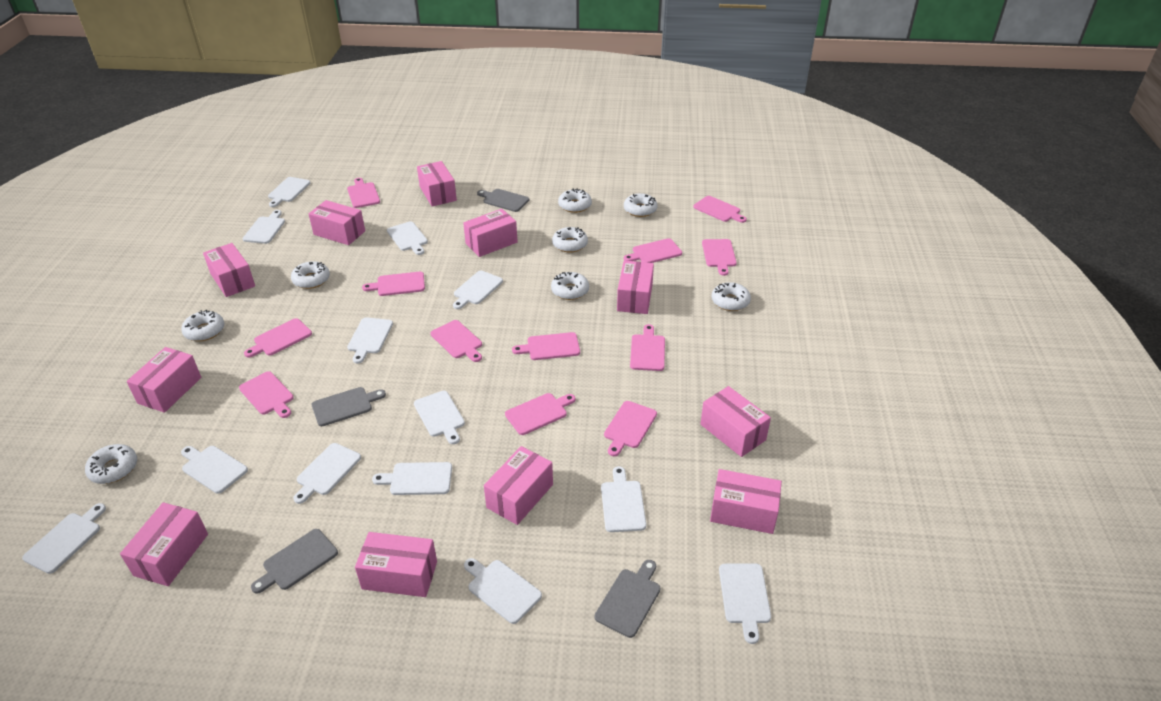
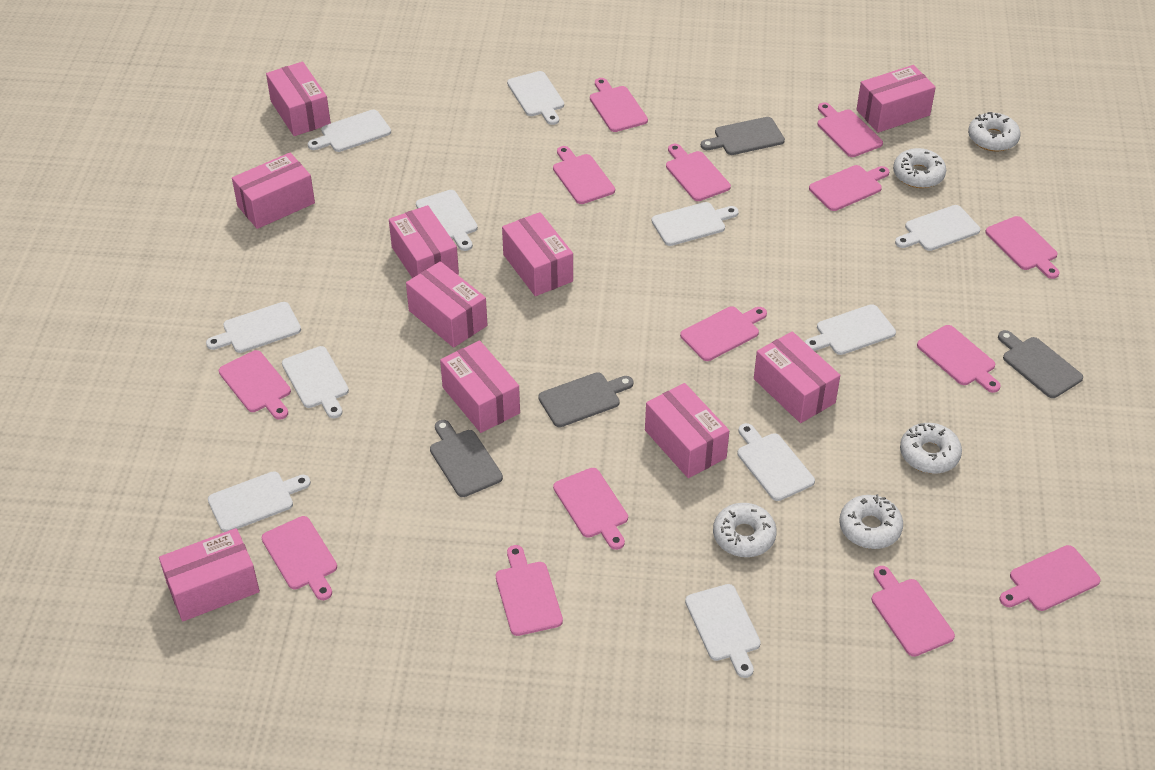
pink box: 11 -> 10
pink cutting board: 12 -> 14
white cutting board: 13 -> 11
white donut: 8 -> 5

